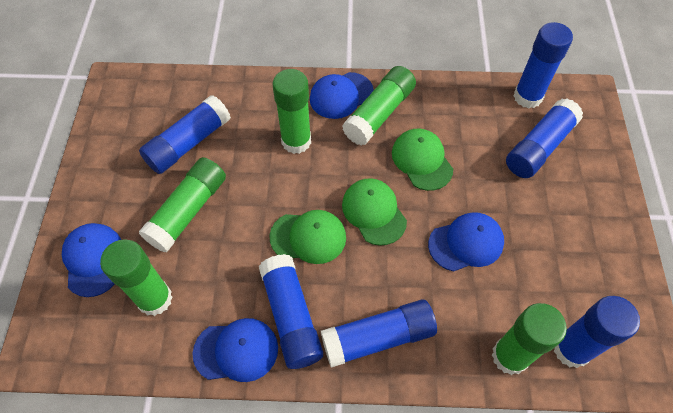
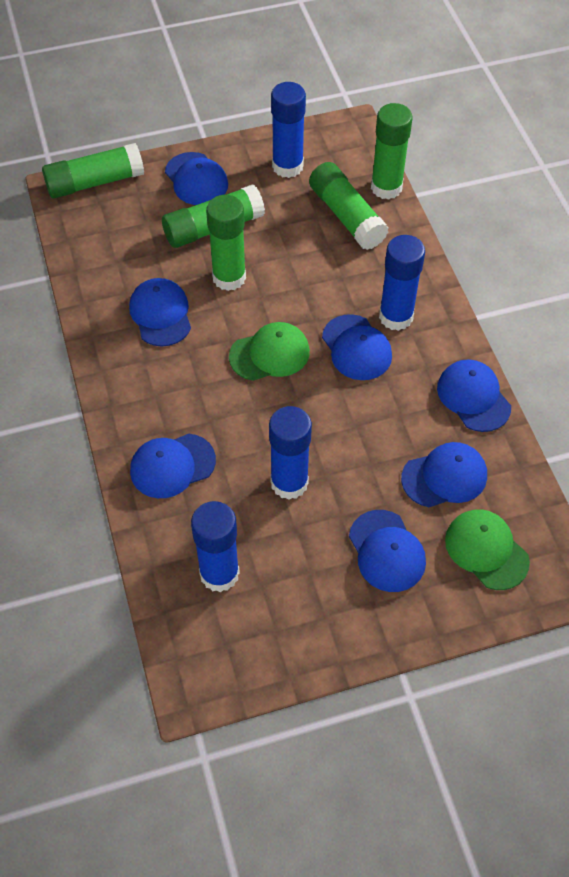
blue cap: 4 -> 7
blue glue stick: 6 -> 4
green cap: 3 -> 2

